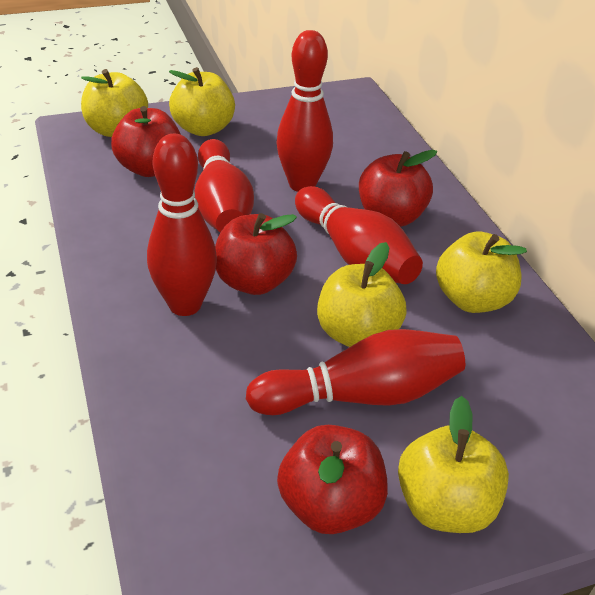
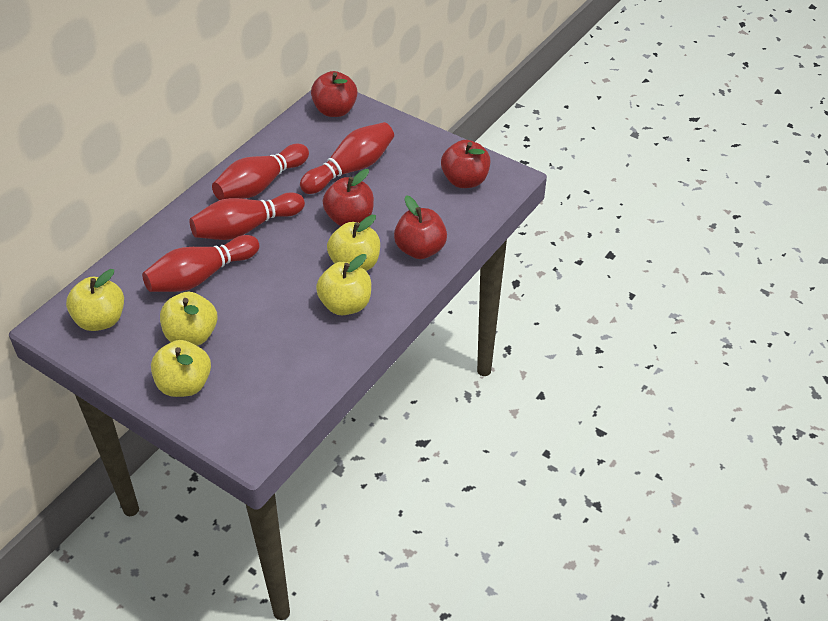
red bowling pin: 5 -> 4

